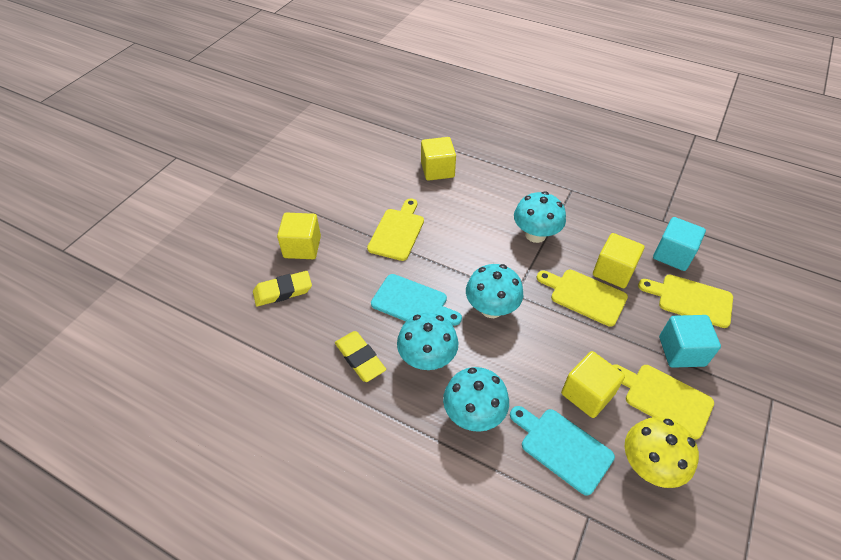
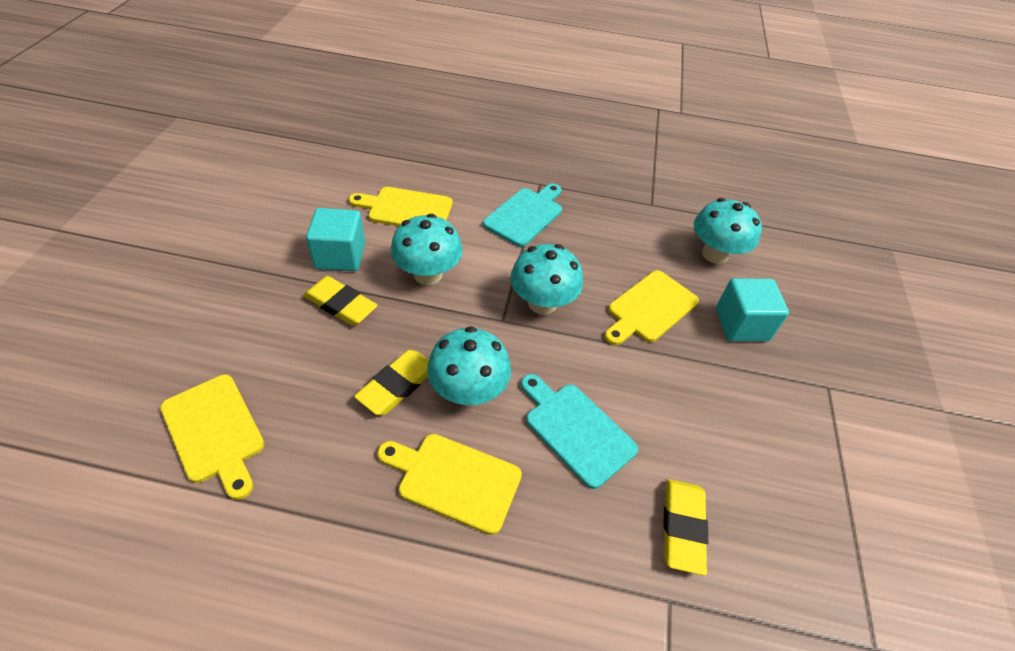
yellow cube: 4 -> 0
yellow eraser: 2 -> 3
yellow mushroom: 1 -> 0

